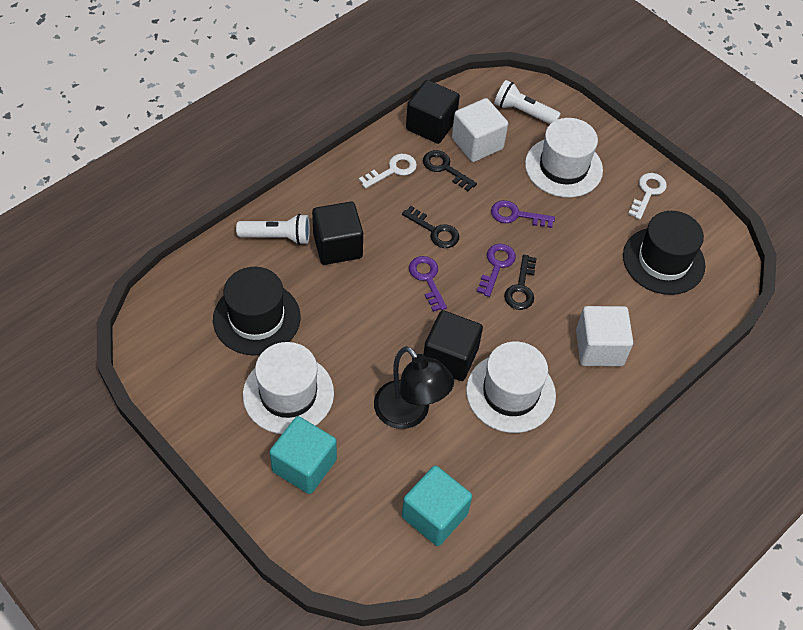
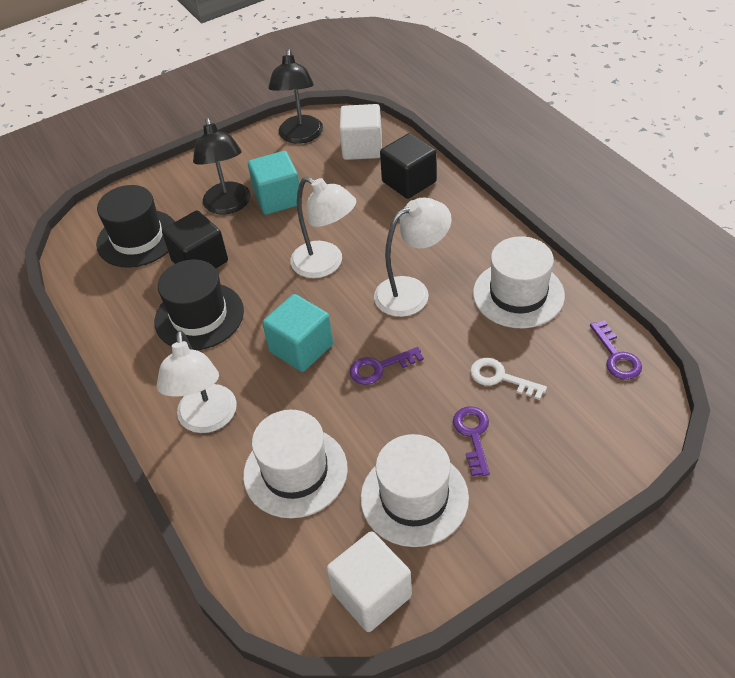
black cube: 3 -> 2
black key: 3 -> 0
black lamp: 1 -> 2
white flashlight: 2 -> 0
white key: 2 -> 1
white lamp: 0 -> 3

